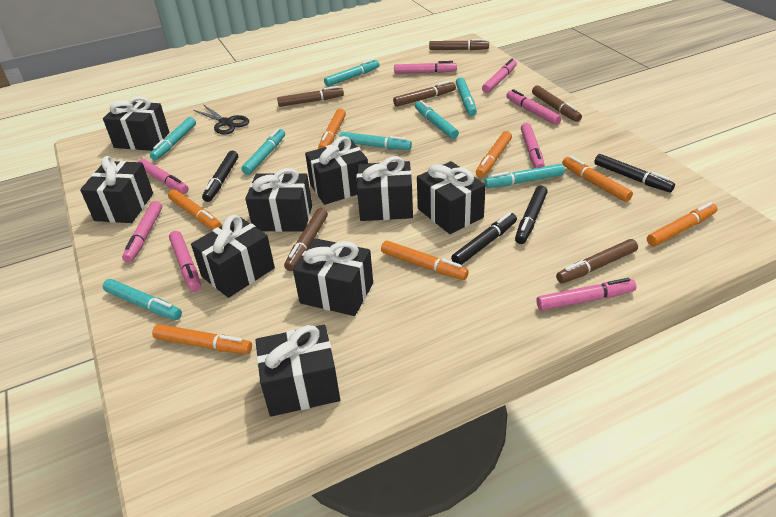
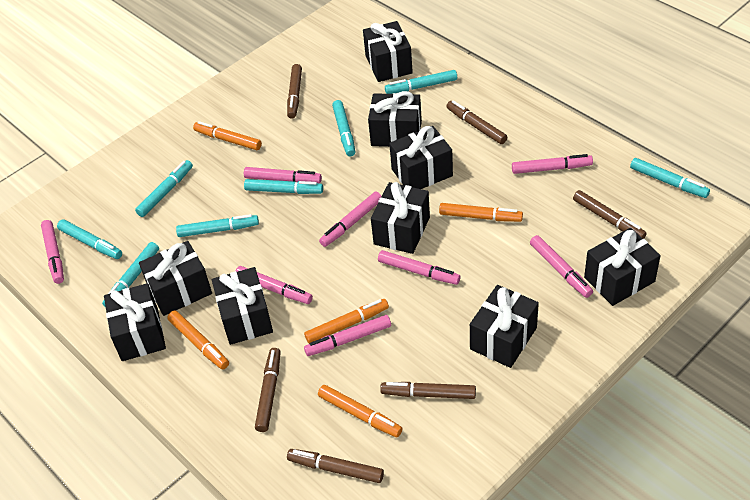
black marker: 4 -> 0
black scissors: 1 -> 0
orange marker: 7 -> 5

